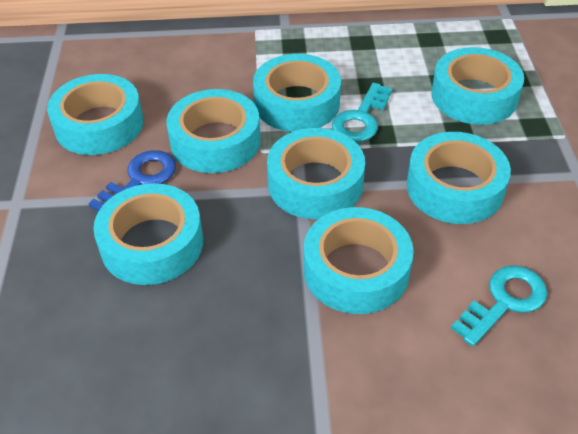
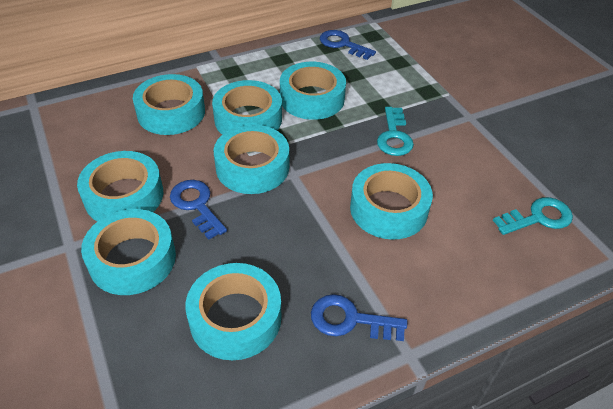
blue key: 1 -> 3

